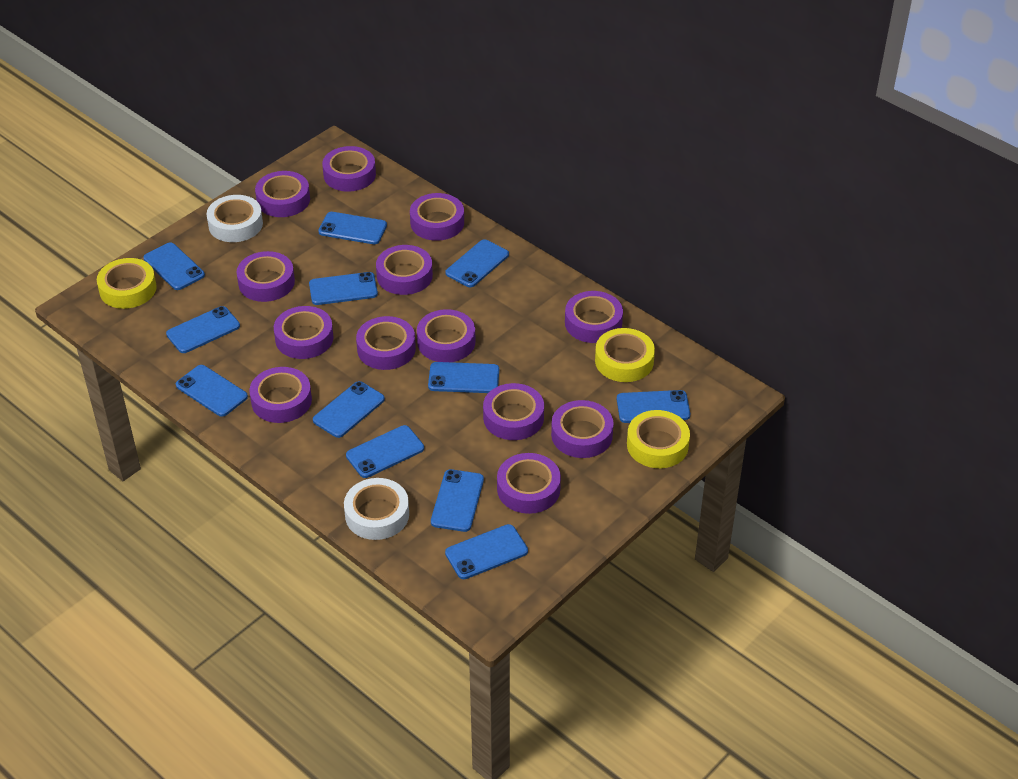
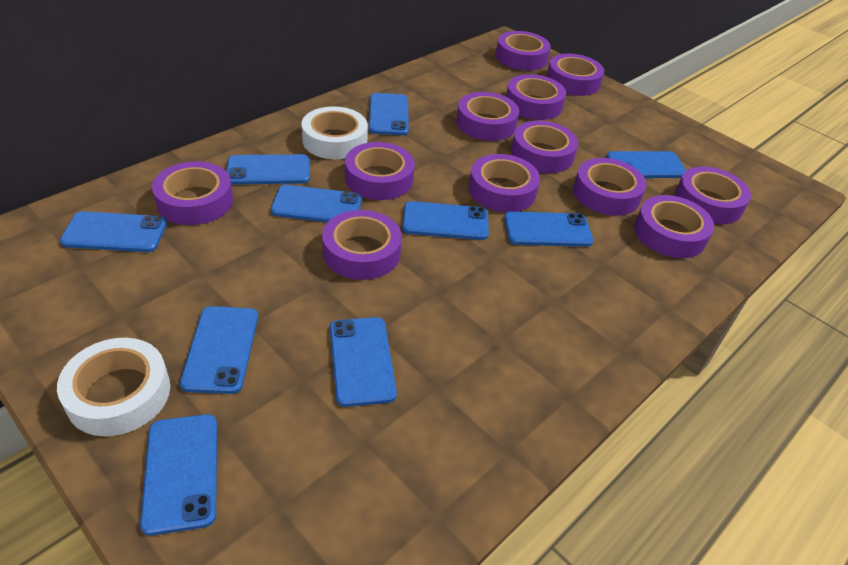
blue phone: 12 -> 10
purple tape: 13 -> 12
yellow tape: 3 -> 0

